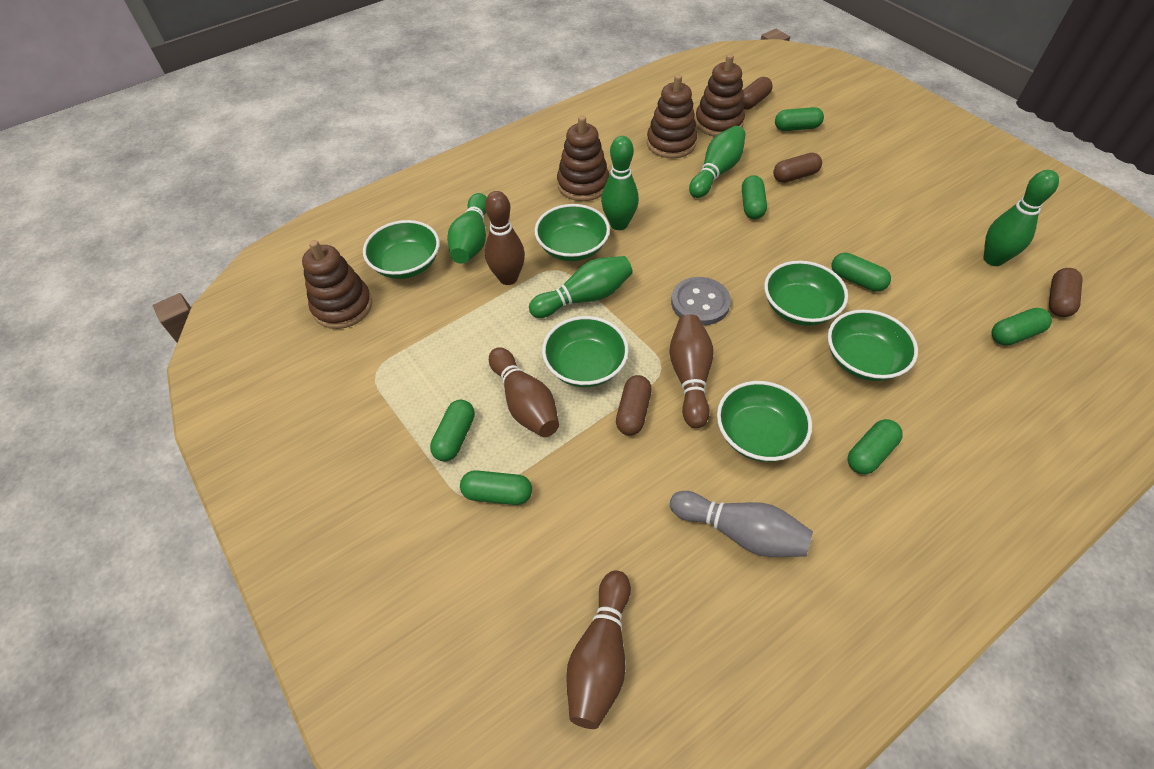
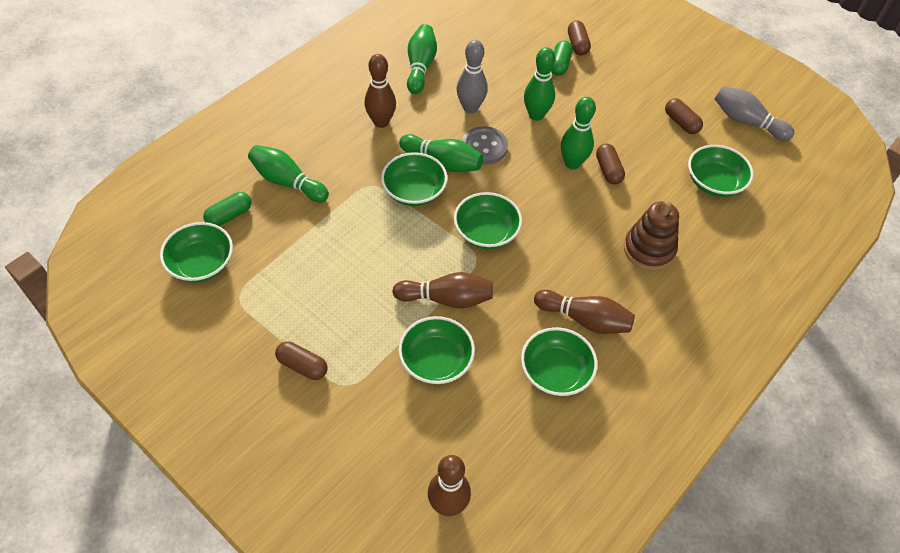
brown stacking toy: 4 -> 1
green capsule: 7 -> 2
grey bowling pin: 1 -> 2

